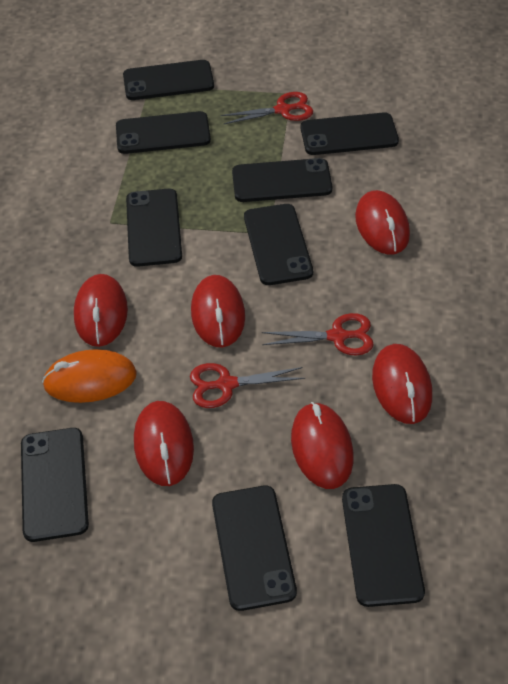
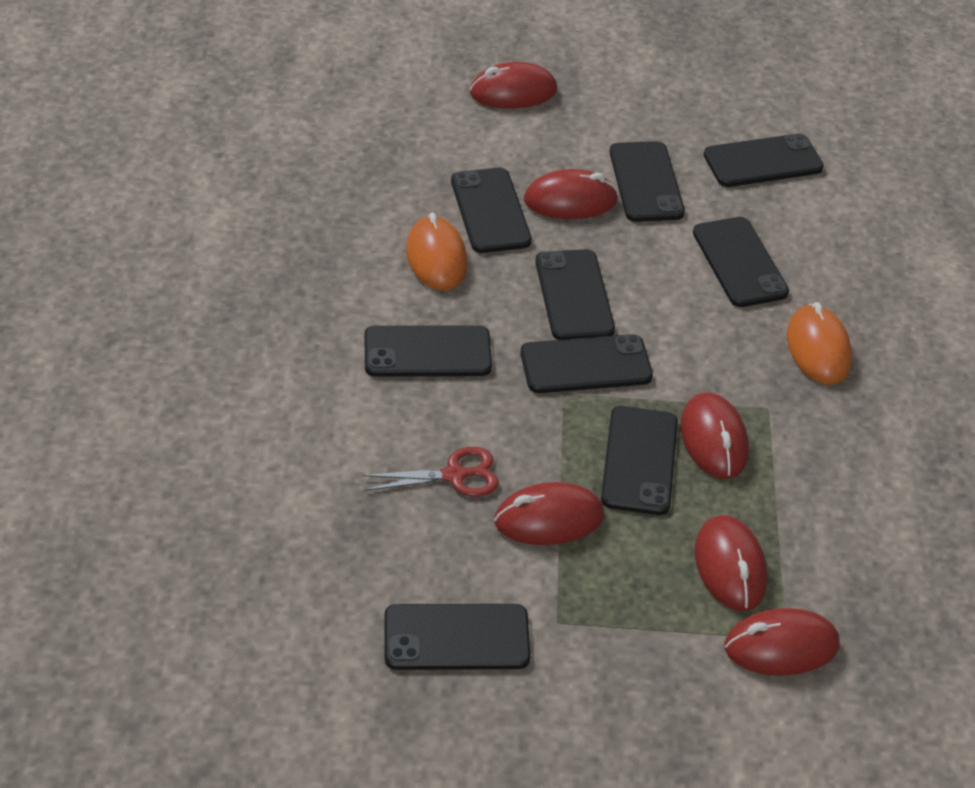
orange mouse: 1 -> 2
red scissors: 3 -> 1

